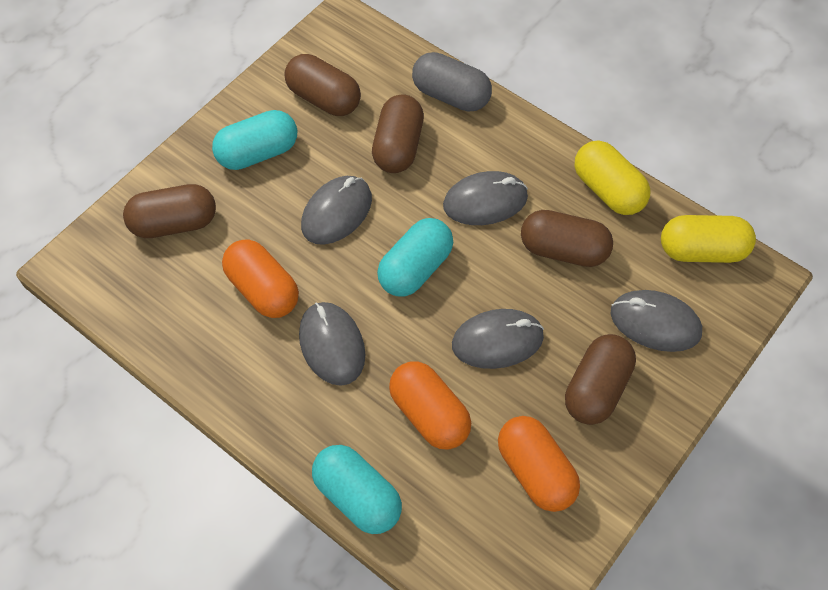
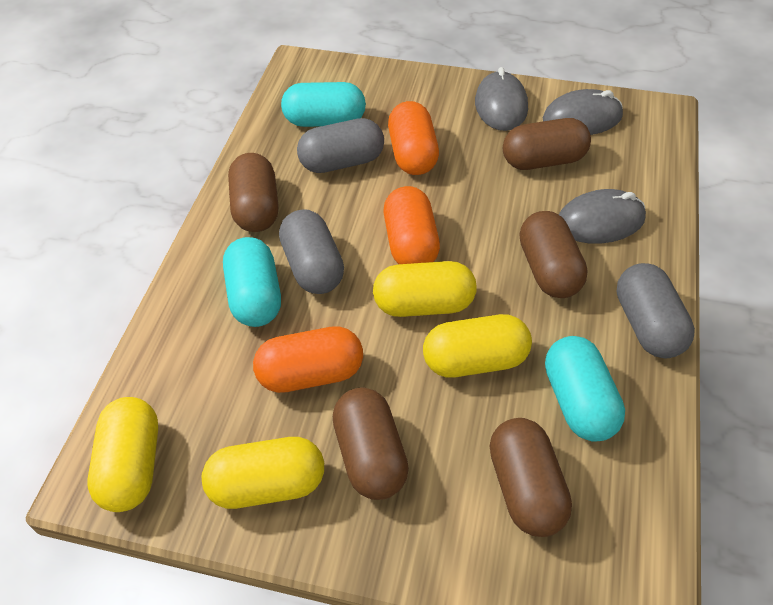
grey capsule: 1 -> 3
grey mouse: 5 -> 3
yellow capsule: 2 -> 4

